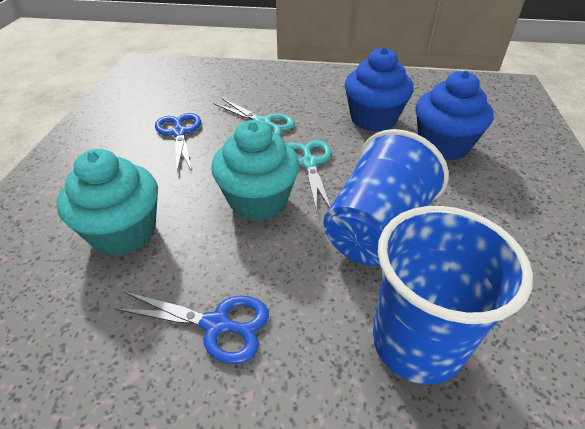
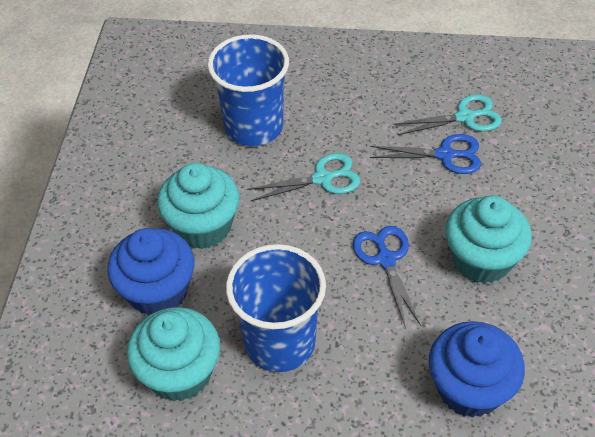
turquoise cupcake: 2 -> 3

